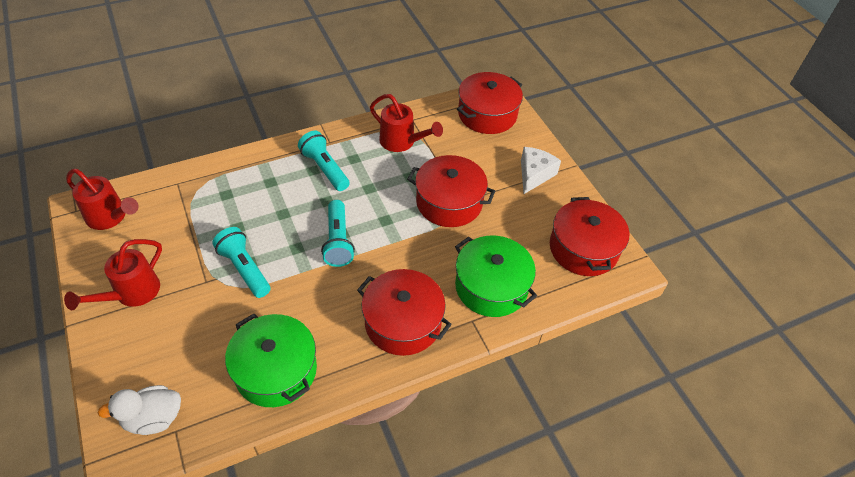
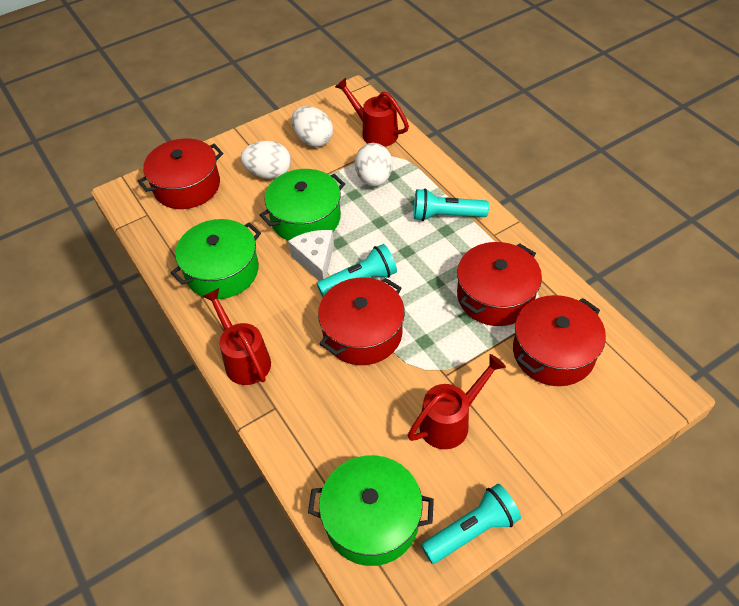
green pot: 2 -> 3
white duck: 1 -> 0
white egg: 0 -> 3

